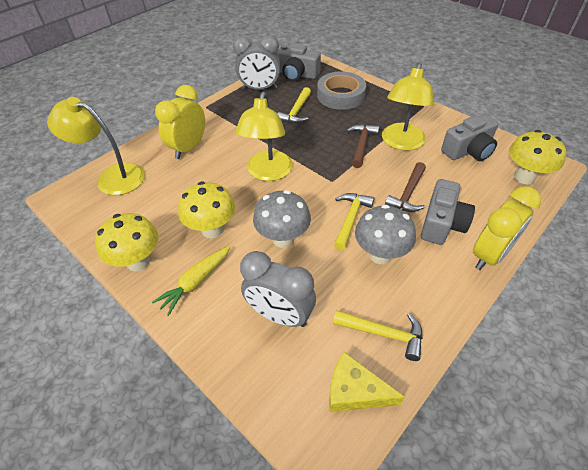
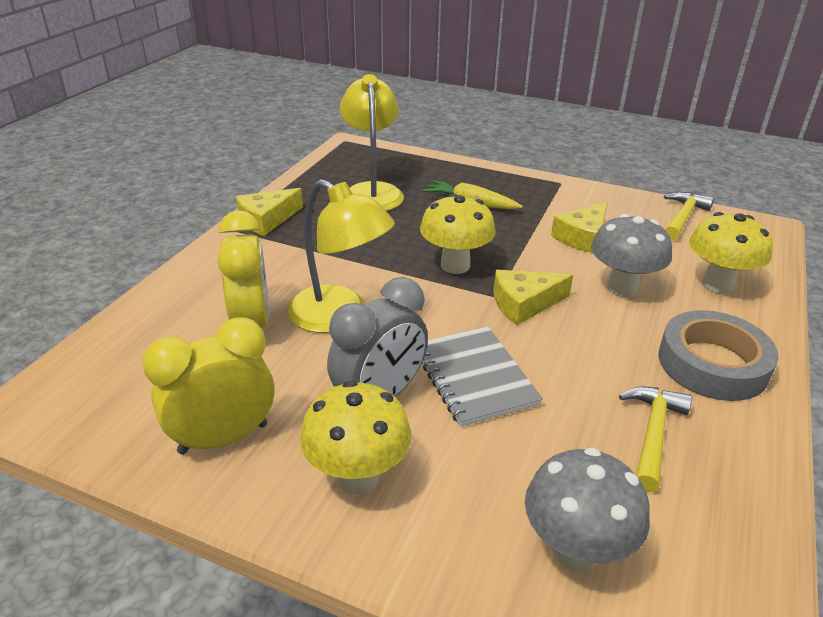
brown hammer: 2 -> 0
grey camera: 3 -> 0
grey clock: 2 -> 1
grey notebook: 0 -> 1
yellow cheese: 1 -> 3
yellow hammer: 3 -> 2
yellow lamp: 3 -> 2

